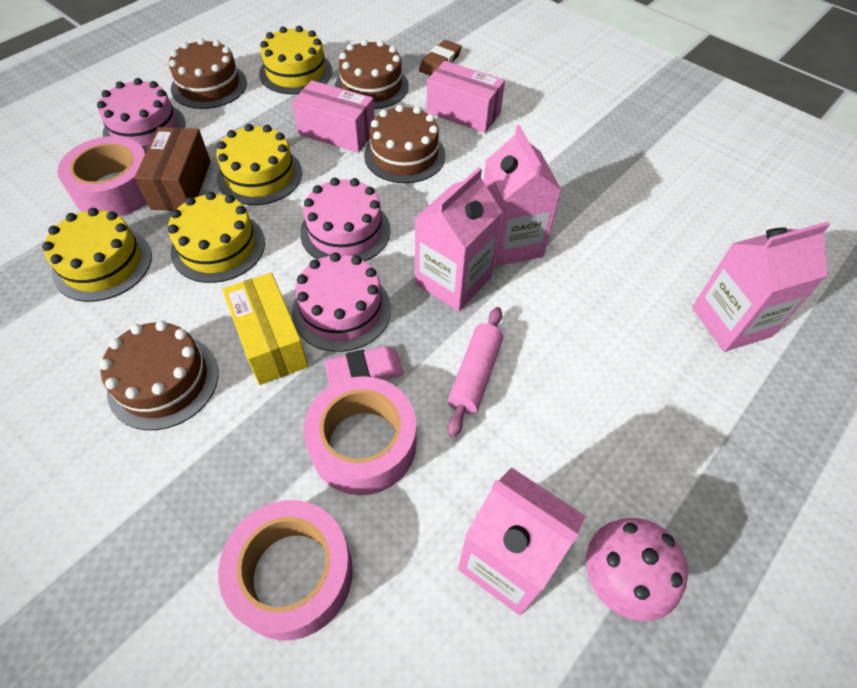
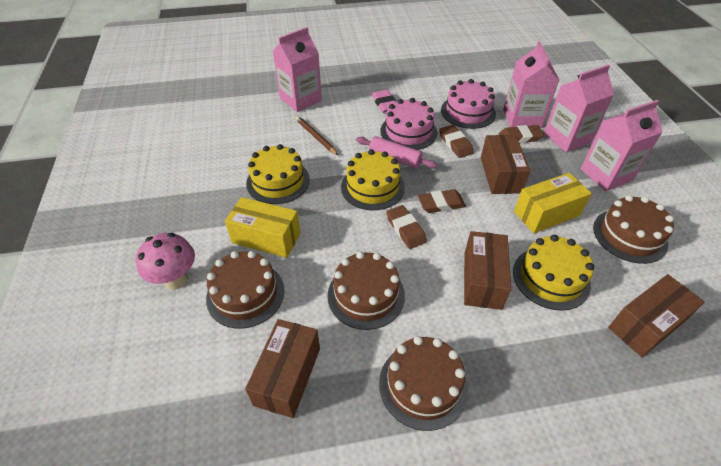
brown box: 1 -> 4
brown eraser: 1 -> 4
brown pencil: 0 -> 1
pink box: 2 -> 0
pink cake: 3 -> 2
pink tape: 3 -> 0
yellow box: 1 -> 2
yellow cake: 4 -> 3

